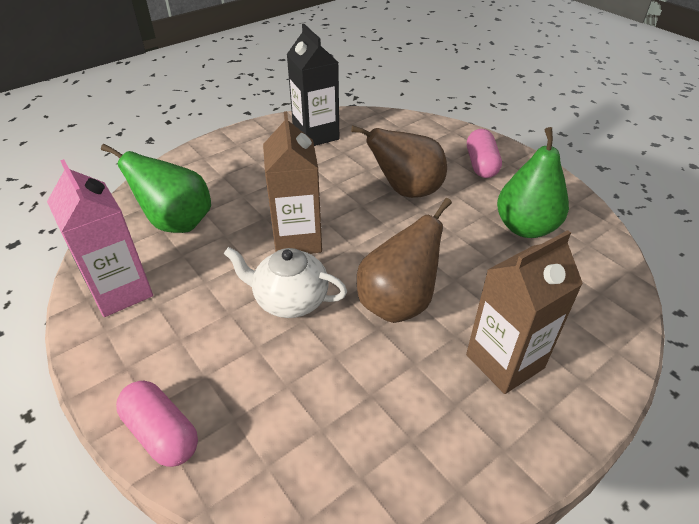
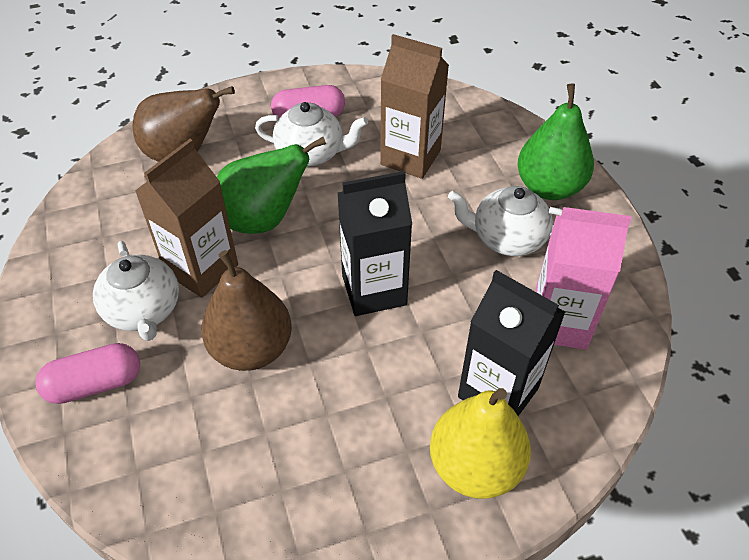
black carton: 1 -> 2
white teapot: 1 -> 3
yellow pear: 0 -> 1

